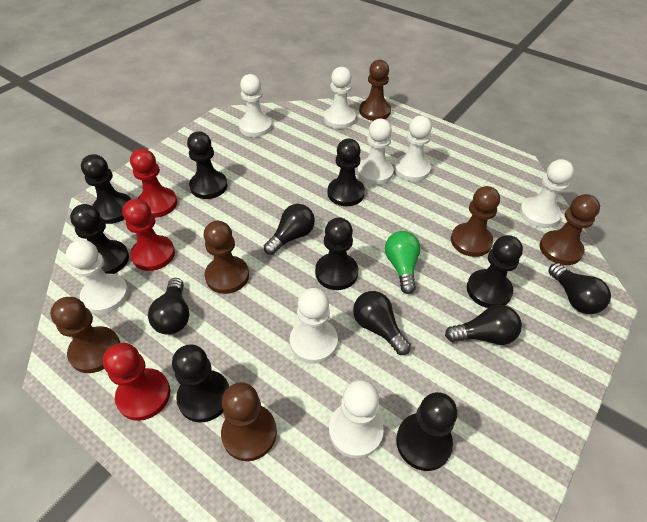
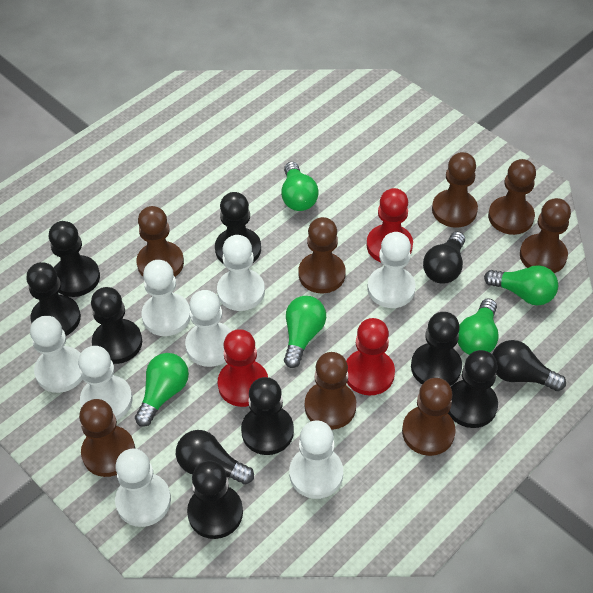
black light bulb: 5 -> 3
brown pawn: 6 -> 8
green light bulb: 1 -> 5

